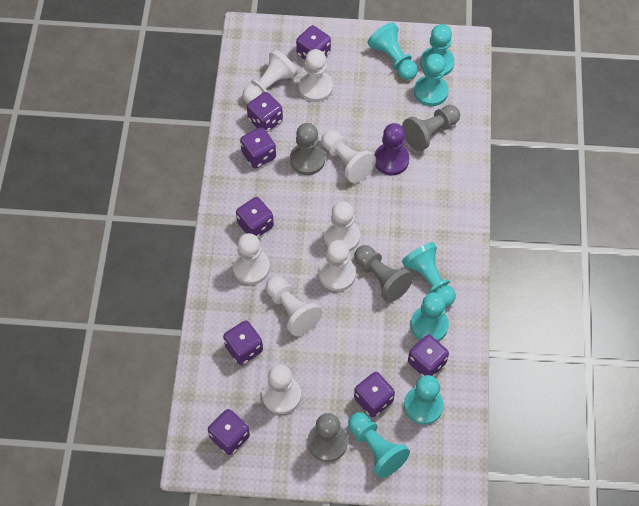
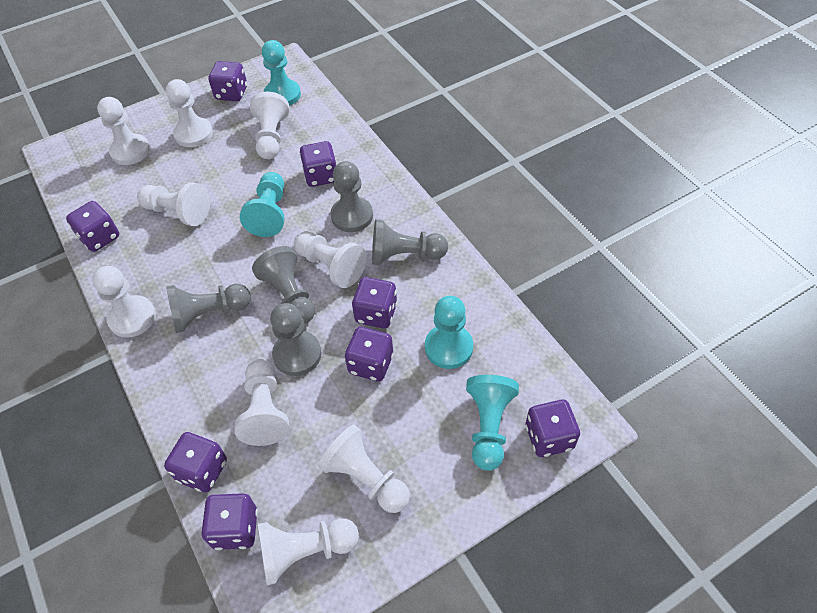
grey pawn: 4 -> 5
purple pawn: 1 -> 0
turquoise pawn: 7 -> 4
white pawn: 8 -> 9

